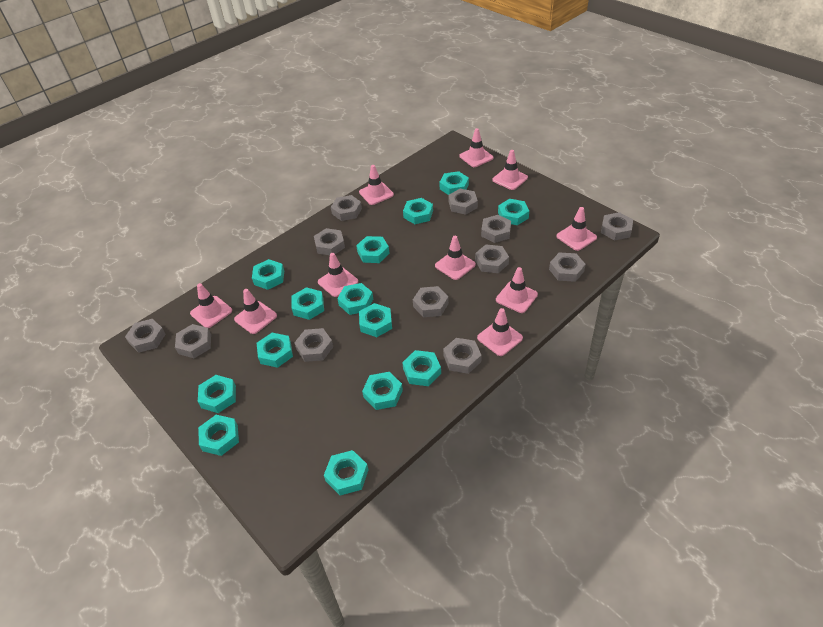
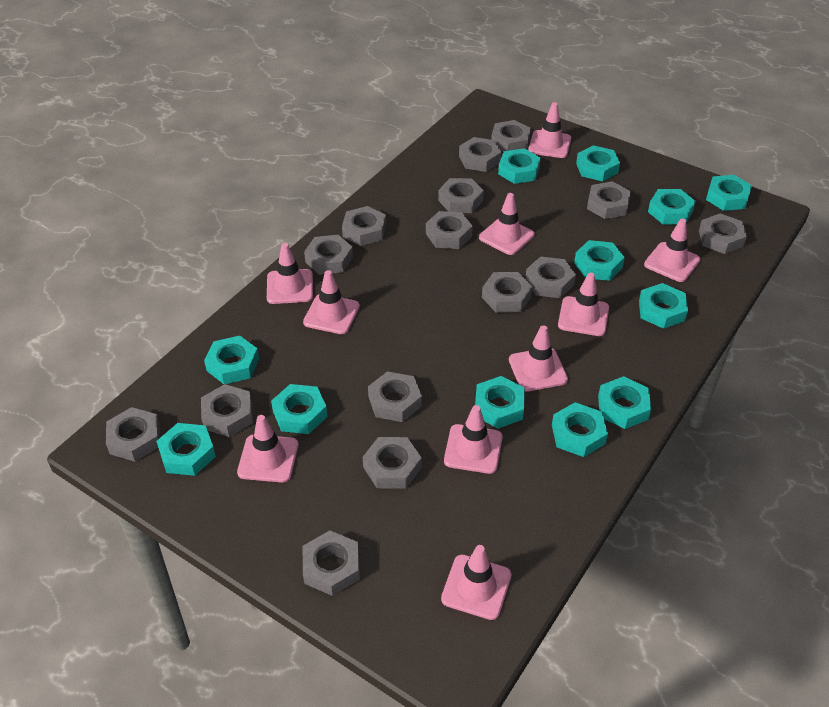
grey nut: 12 -> 15
turquoise nut: 14 -> 12

